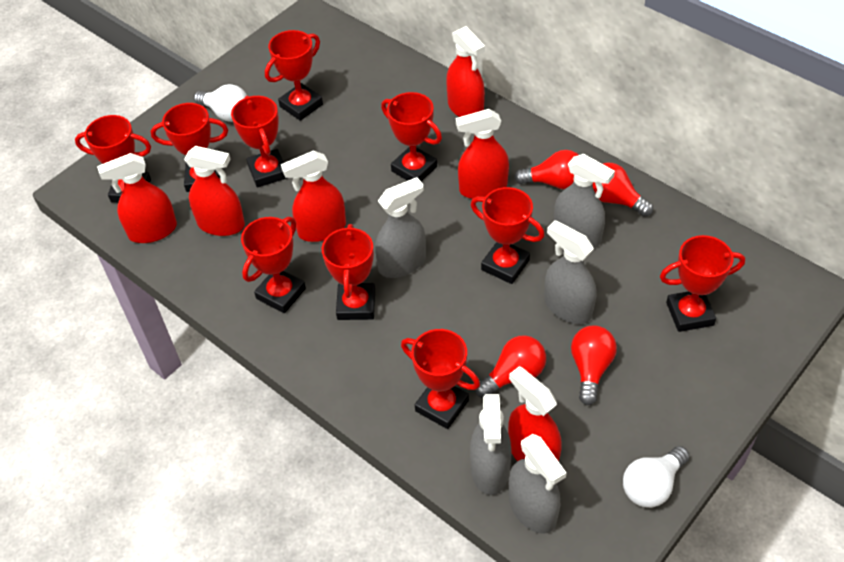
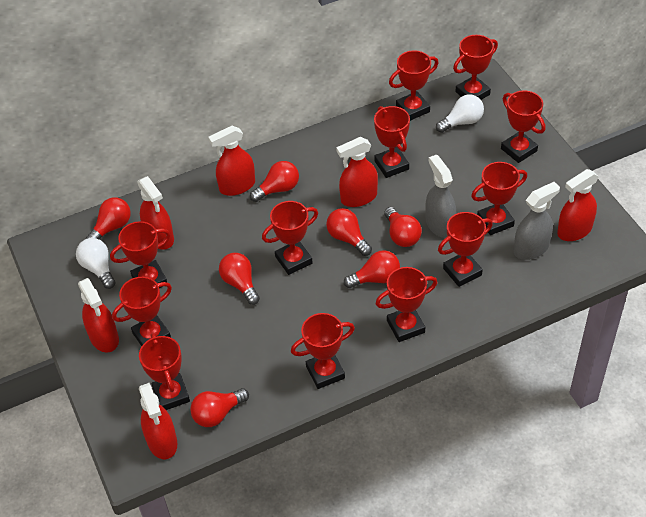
grey spray bottle: 5 -> 2
red light bulb: 4 -> 7
red trophy: 10 -> 12

